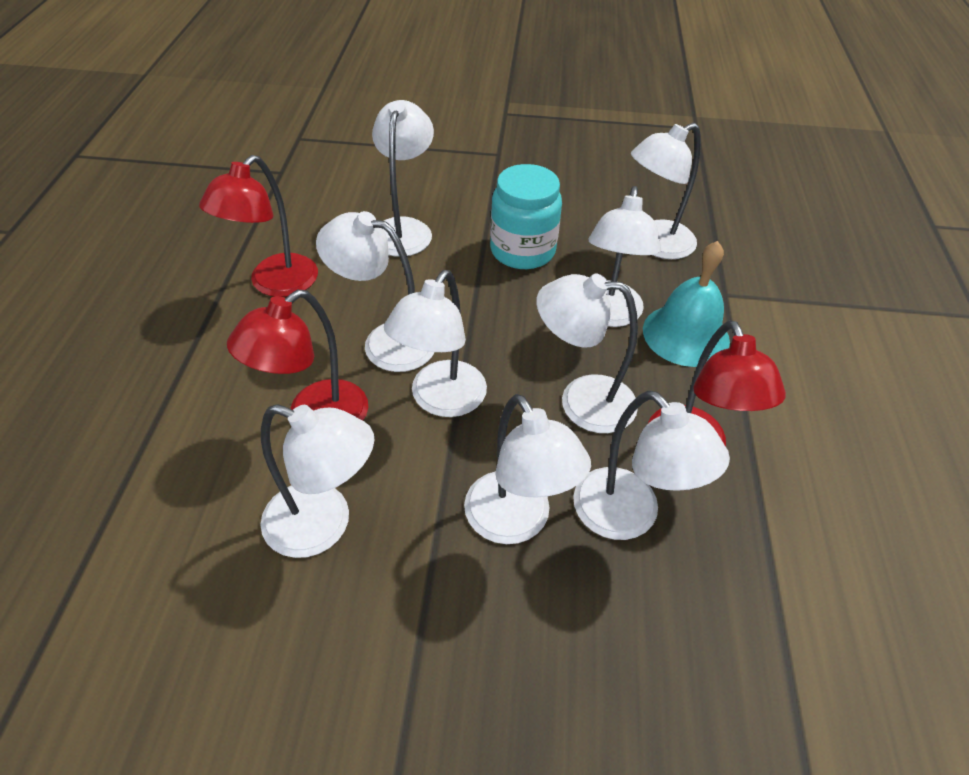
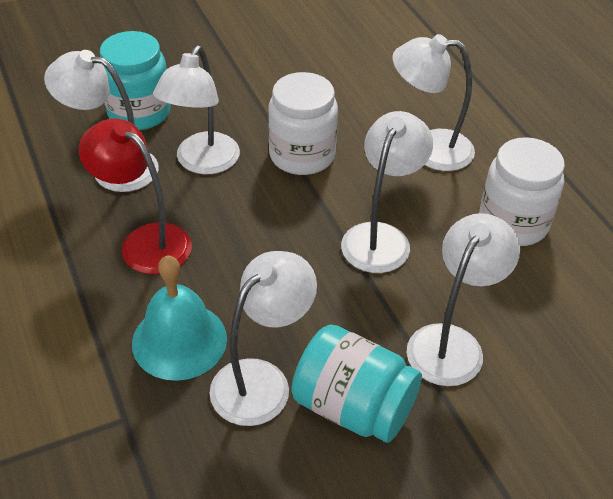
red lamp: 3 -> 1
turquoise jar: 1 -> 2
white jar: 0 -> 2
white lamp: 9 -> 6

